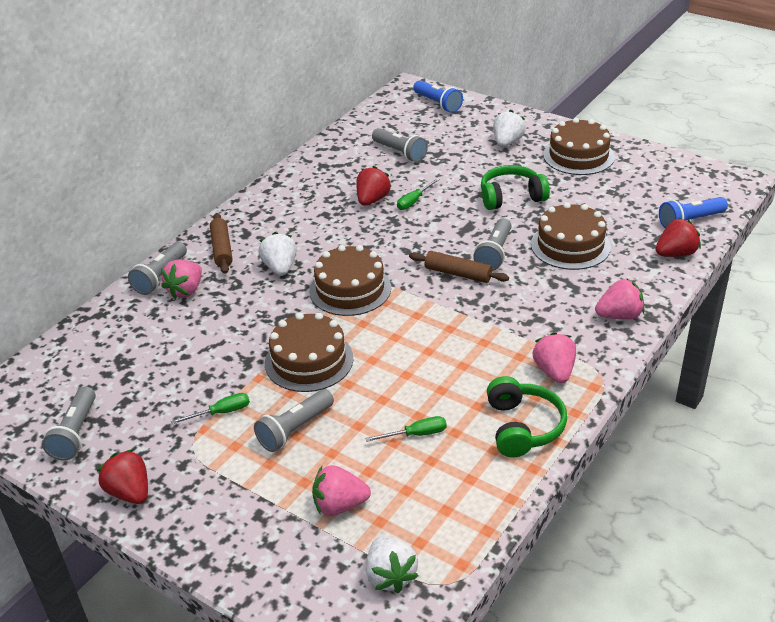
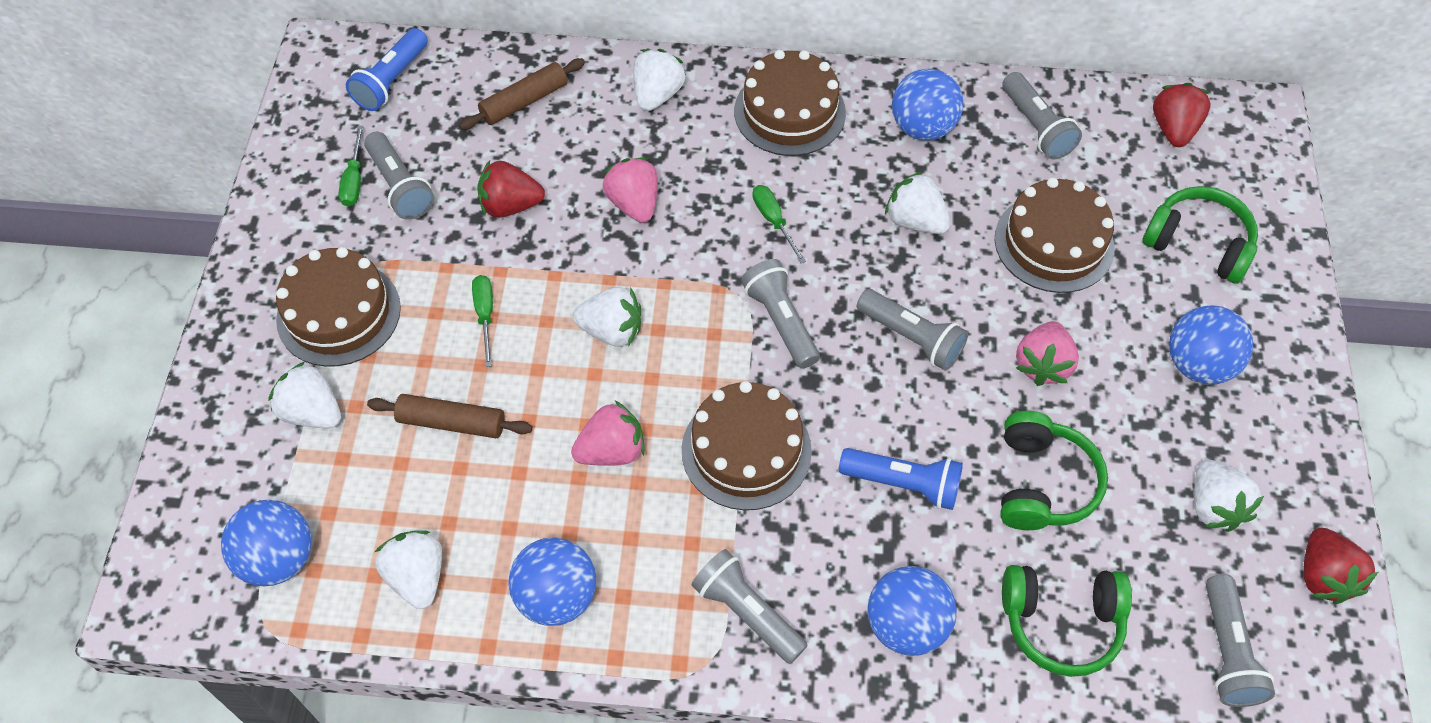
blue ball: 0 -> 5
green headphones: 2 -> 3
grey flashlight: 5 -> 6
pink strawberry: 4 -> 3
white strawberry: 3 -> 6

